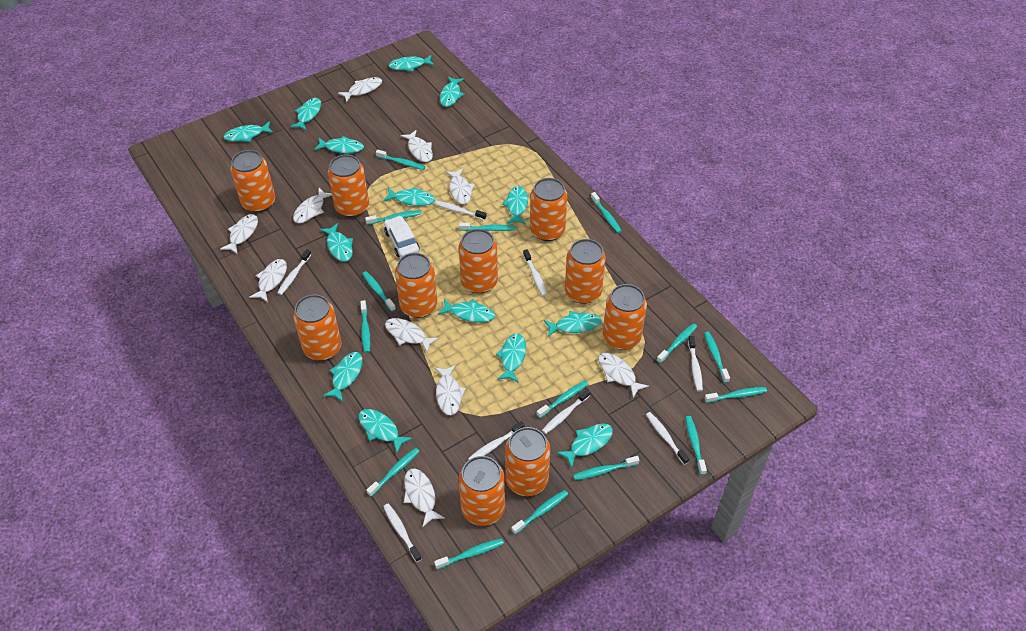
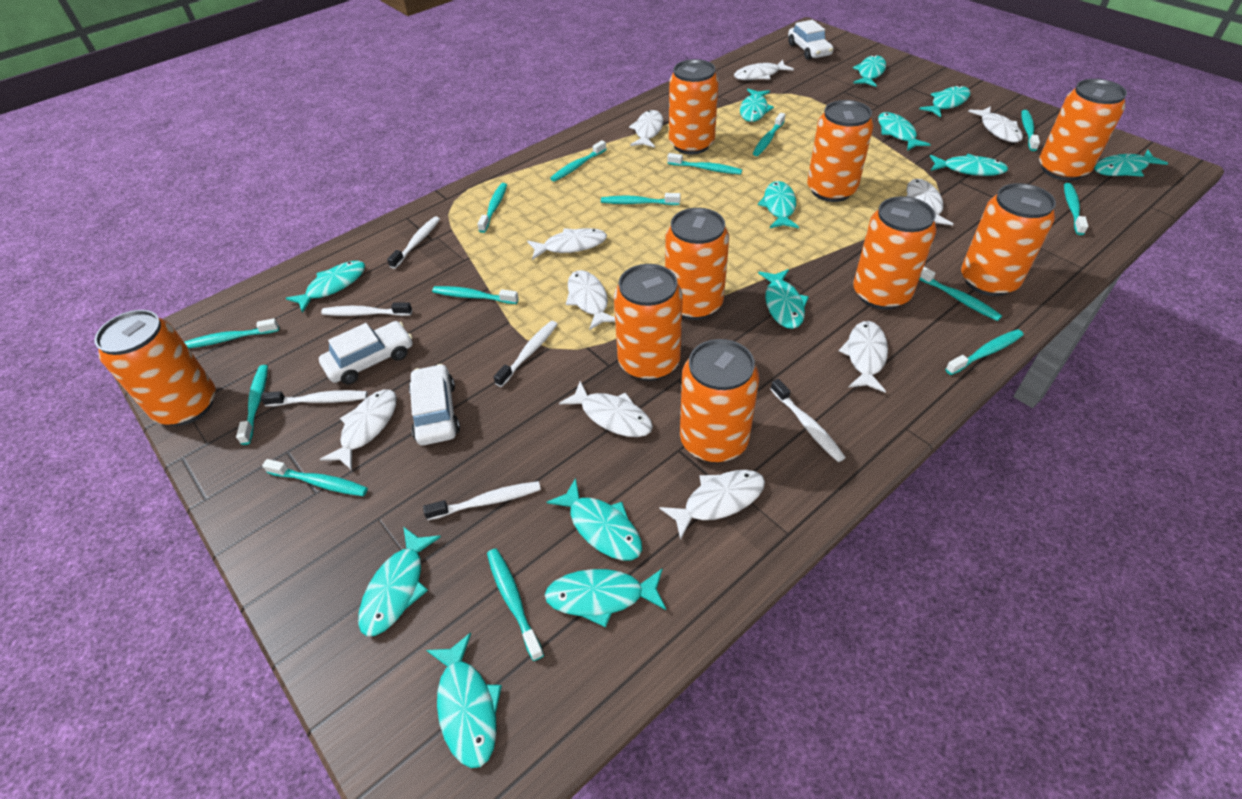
orange can: 10 -> 9
turquoise fish: 14 -> 13
turquoise toothbrush: 15 -> 14
white car: 1 -> 3
white toothbrush: 8 -> 6

